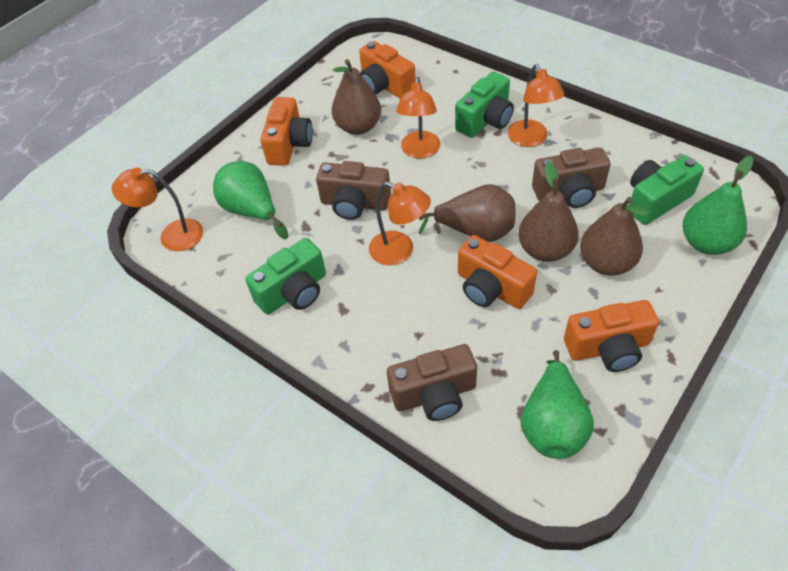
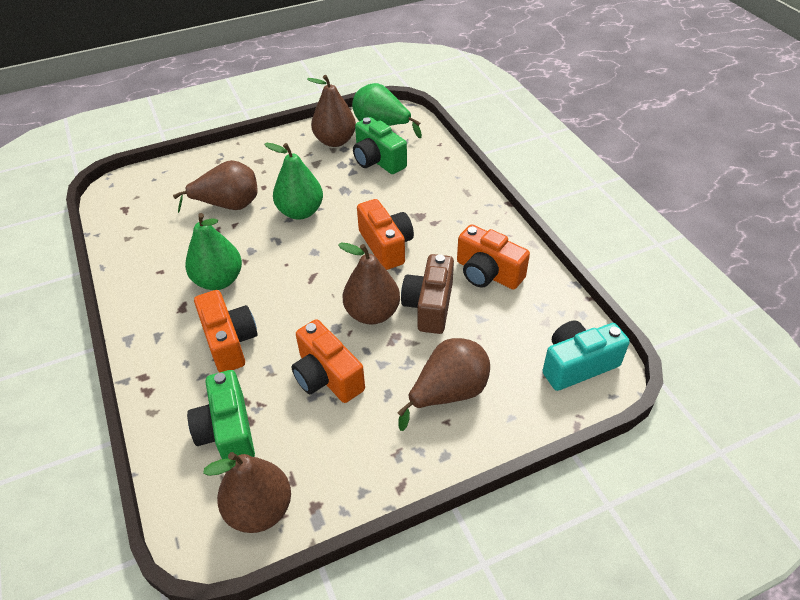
brown camera: 3 -> 1
brown pear: 4 -> 5
green camera: 3 -> 2
orange lamp: 4 -> 0
turquoise camera: 0 -> 1

